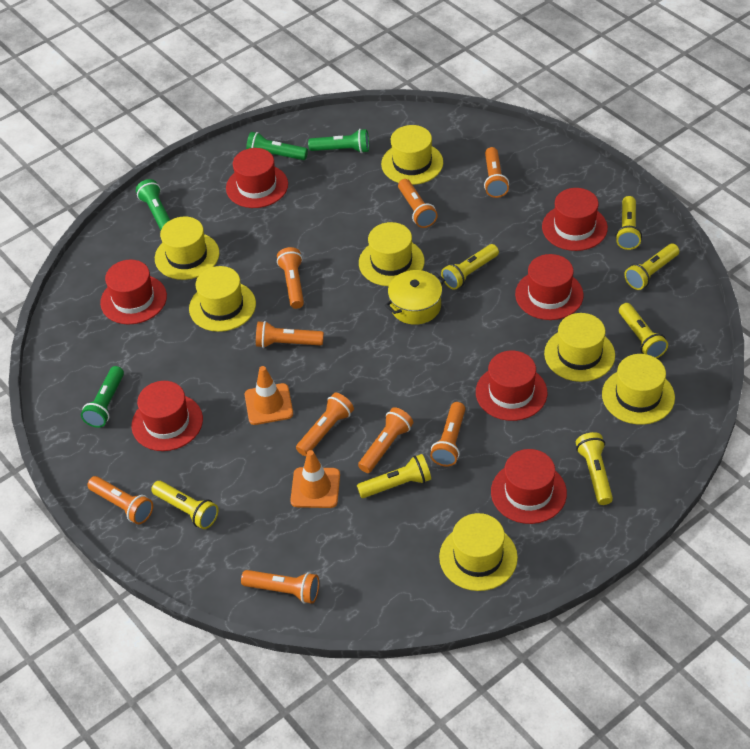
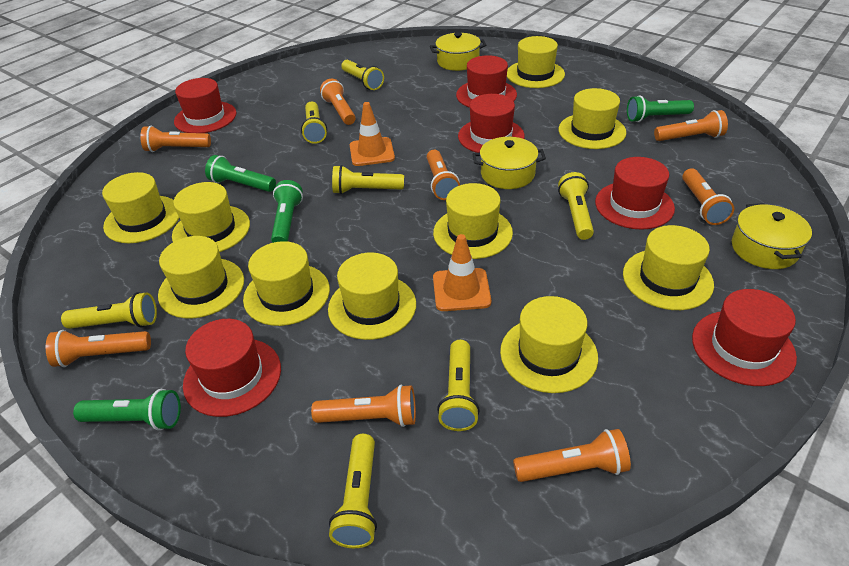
orange flashlight: 9 -> 8
red hat: 7 -> 6
yellow hat: 7 -> 10
yellow pot: 1 -> 3

